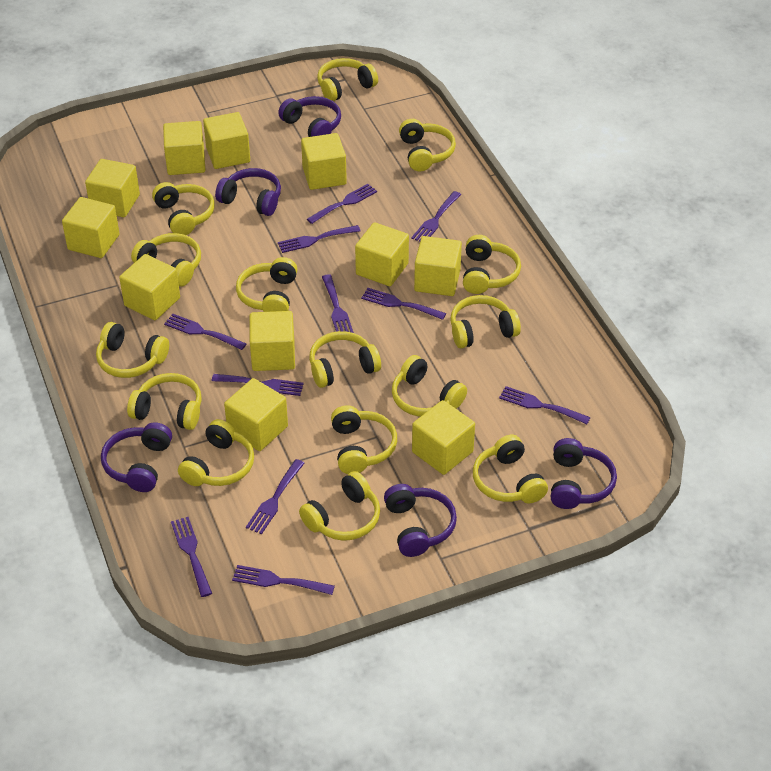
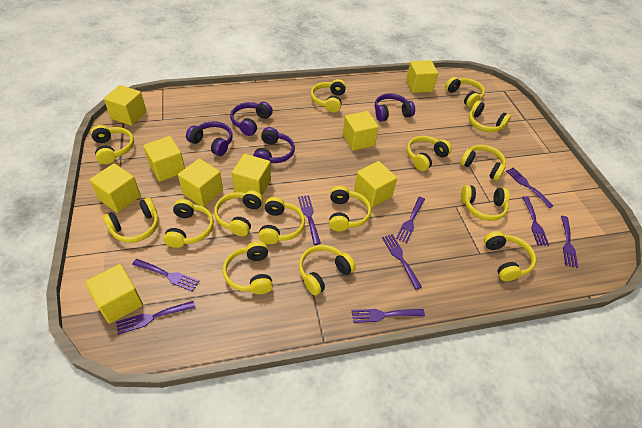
purple fork: 11 -> 9
purple headphones: 5 -> 4
yellow cube: 11 -> 9

